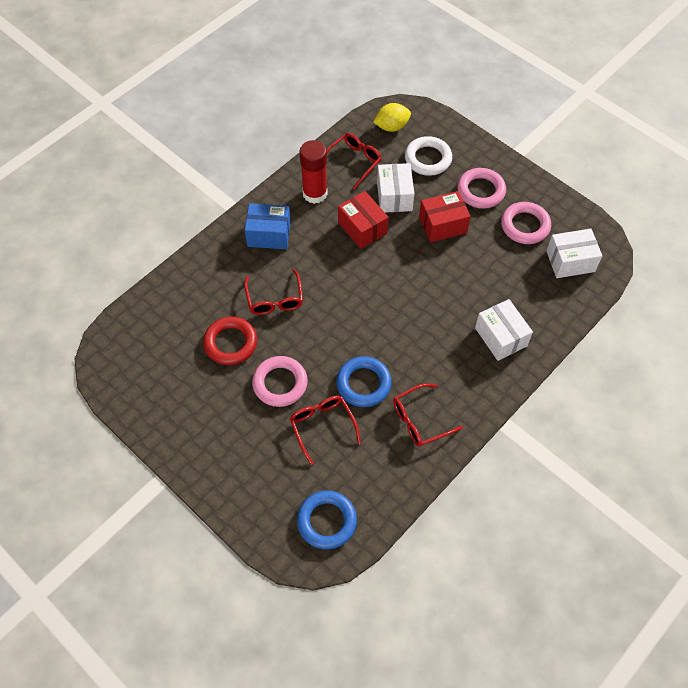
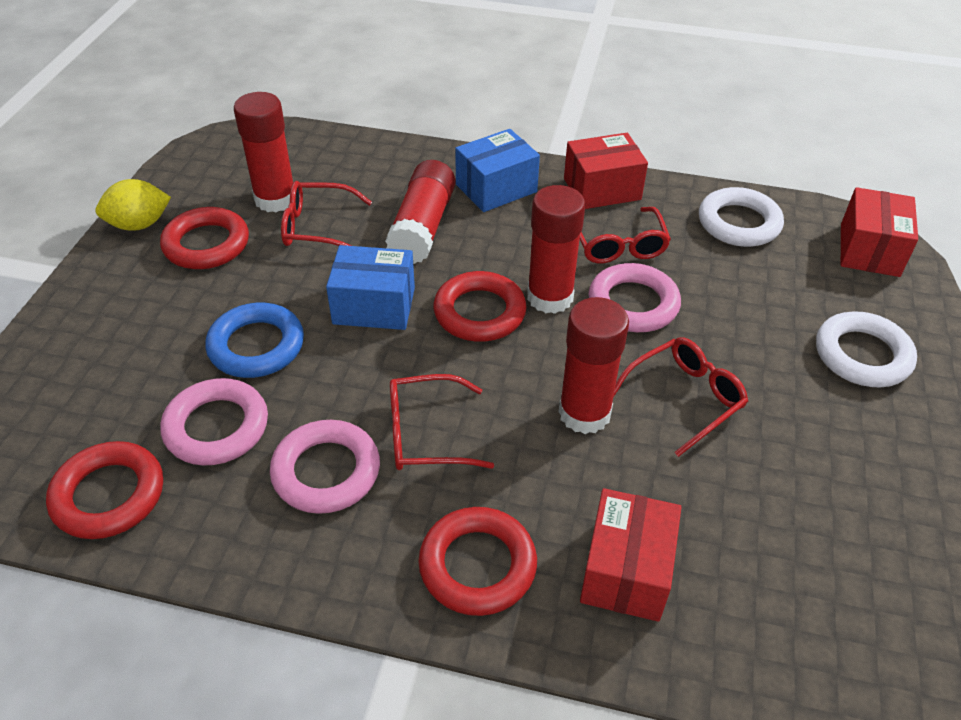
blue box: 1 -> 2
blue ring: 2 -> 1
red box: 2 -> 3
red glue stick: 1 -> 4
red ring: 1 -> 4
white box: 3 -> 0
white ring: 1 -> 2

